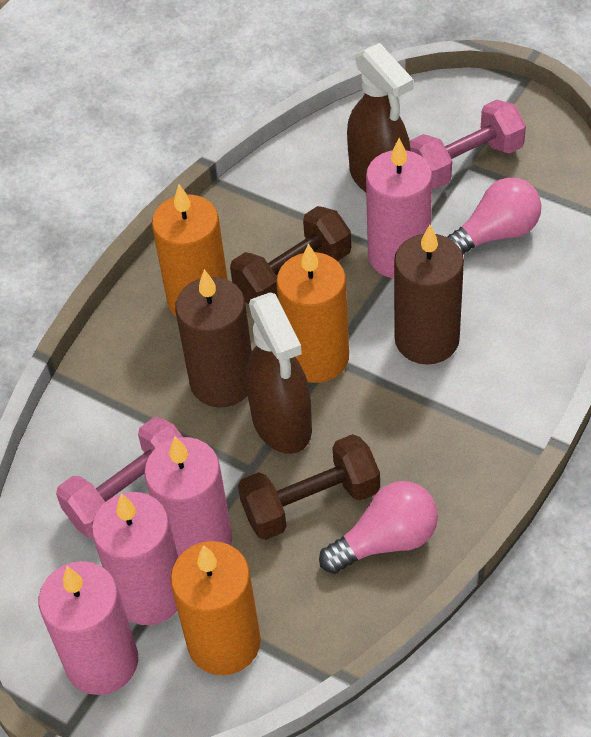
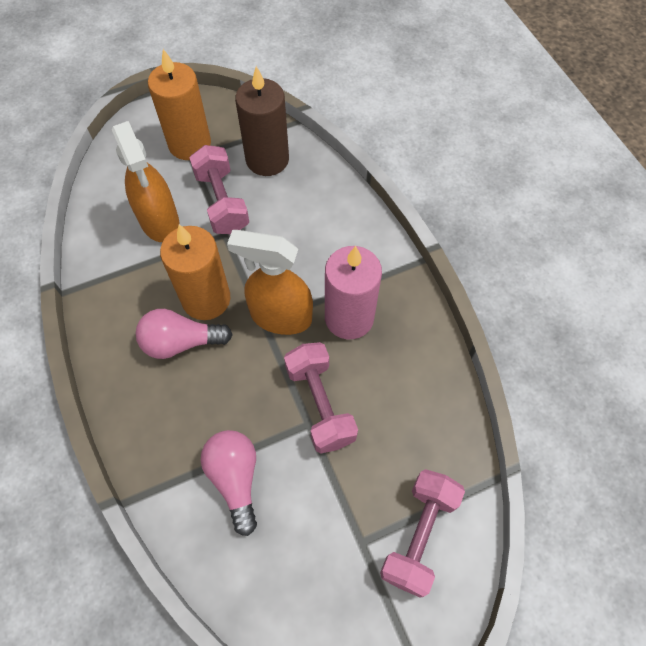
brown candle: 2 -> 1
brown dumbbell: 2 -> 0
brown spray bottle: 2 -> 0
orange candle: 3 -> 2
orange spray bottle: 0 -> 2
pink candle: 4 -> 1
pink dumbbell: 2 -> 3

